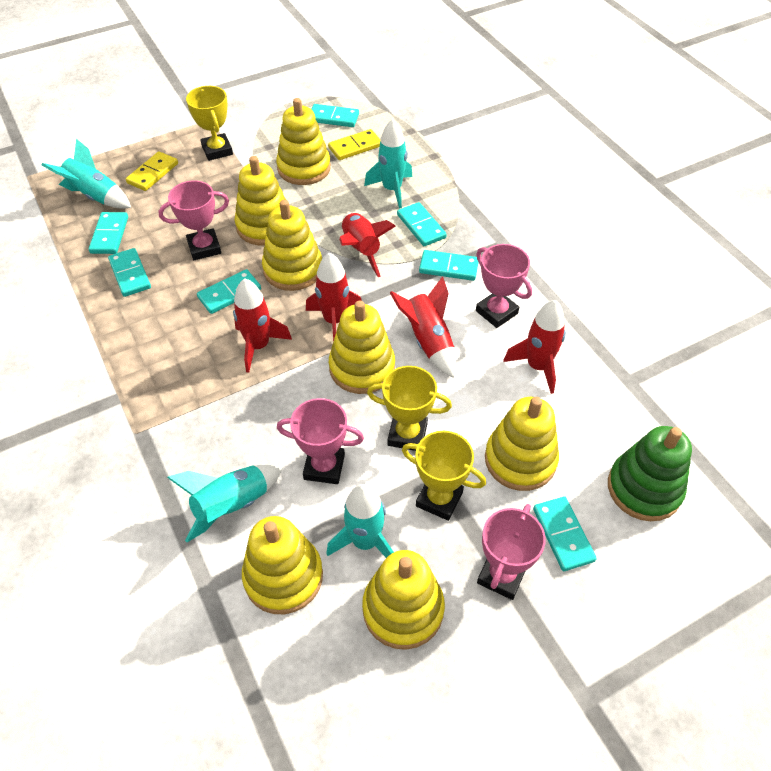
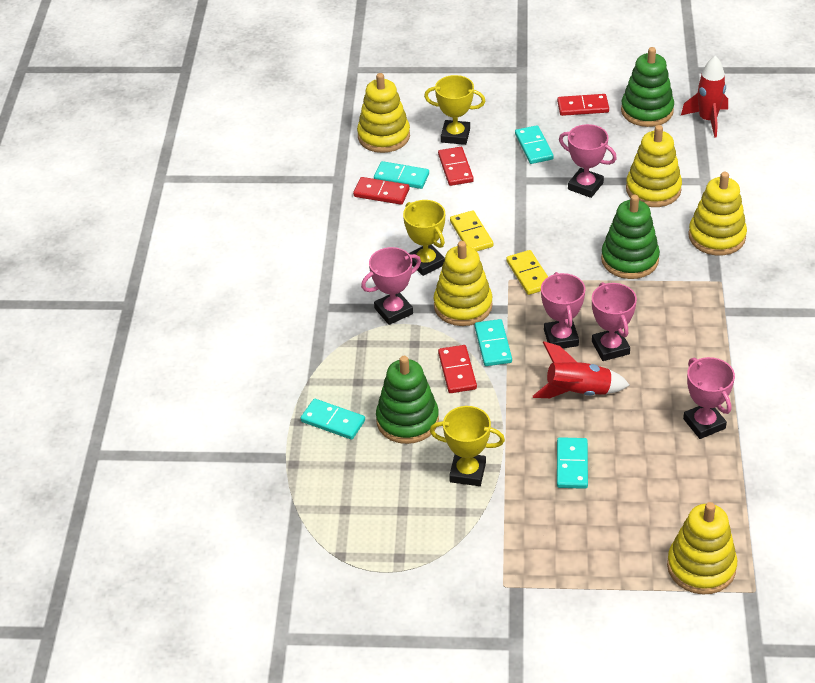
green stacking toy: 1 -> 3
pink trophy: 4 -> 5
red domino: 0 -> 4
red rocket: 5 -> 2
turquoise domino: 7 -> 5
turquoise rocket: 4 -> 0
yellow stacking toy: 7 -> 5

